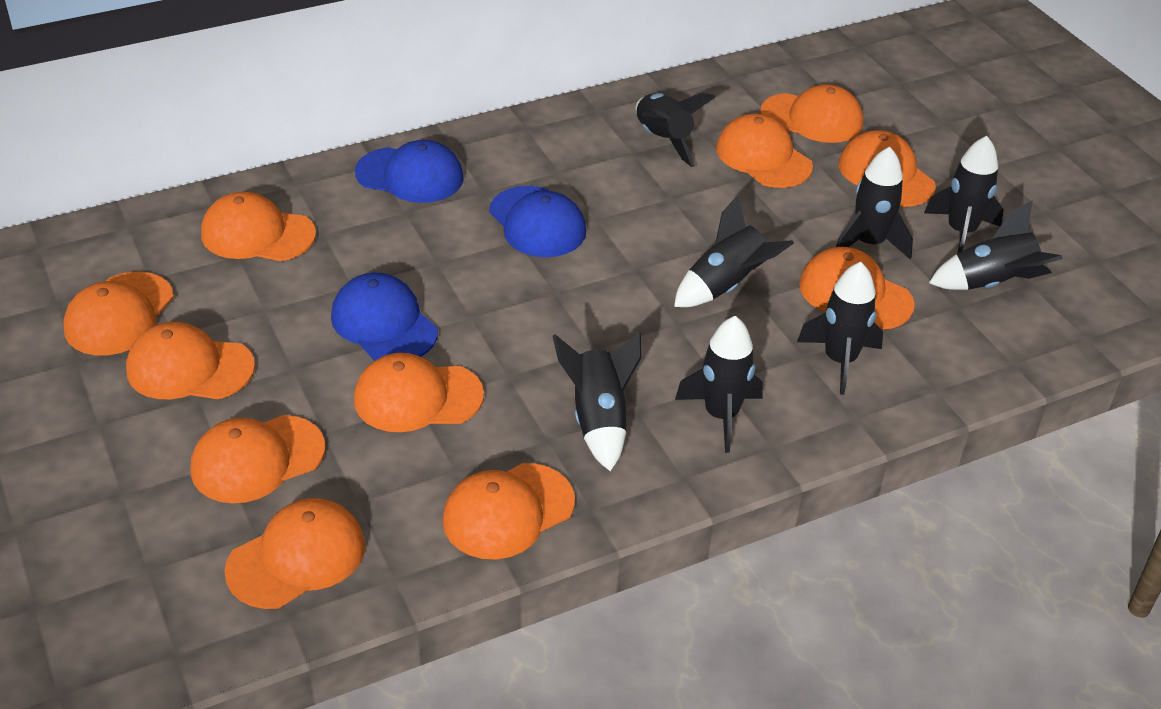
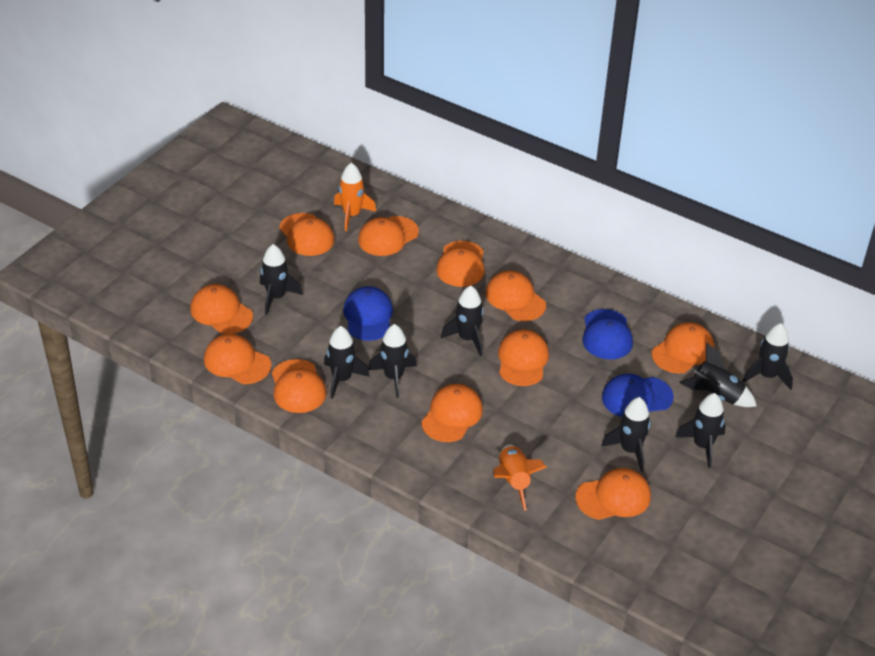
orange rocket: 0 -> 2

